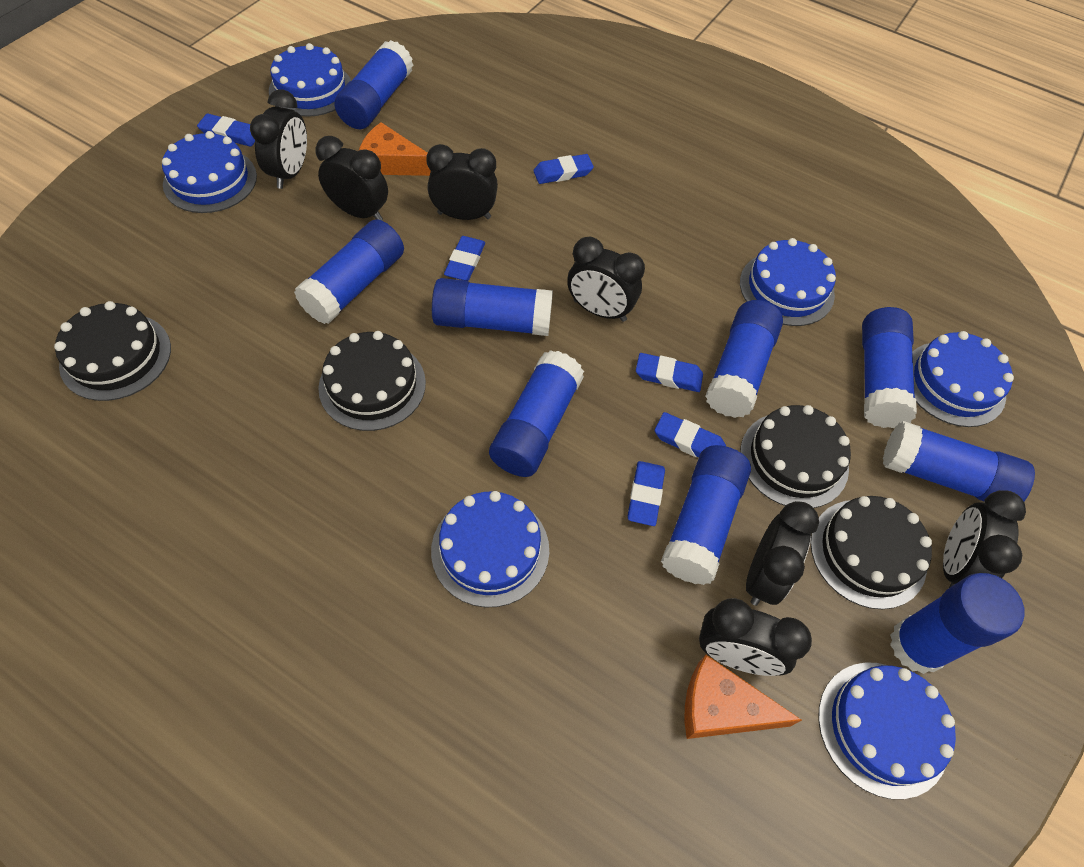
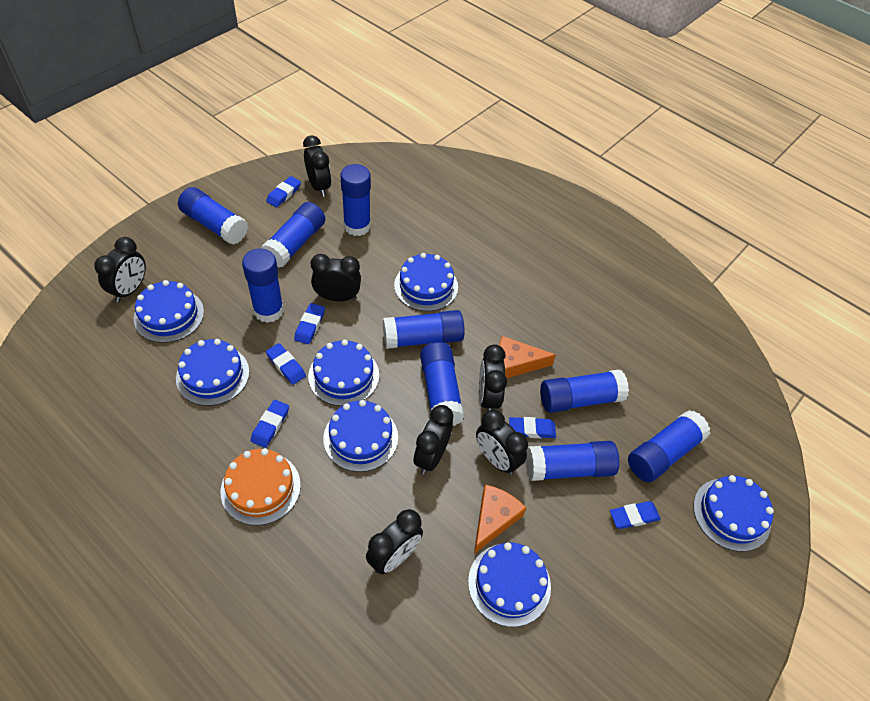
black cake: 4 -> 0
blue cake: 6 -> 7
orange cake: 0 -> 1

